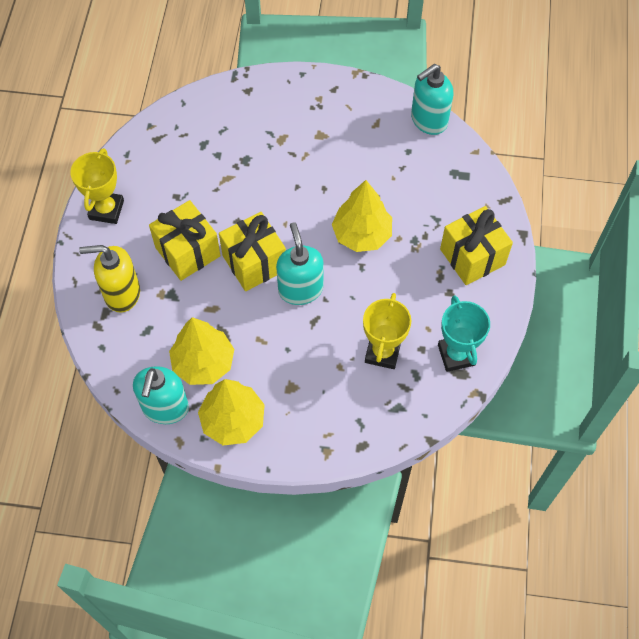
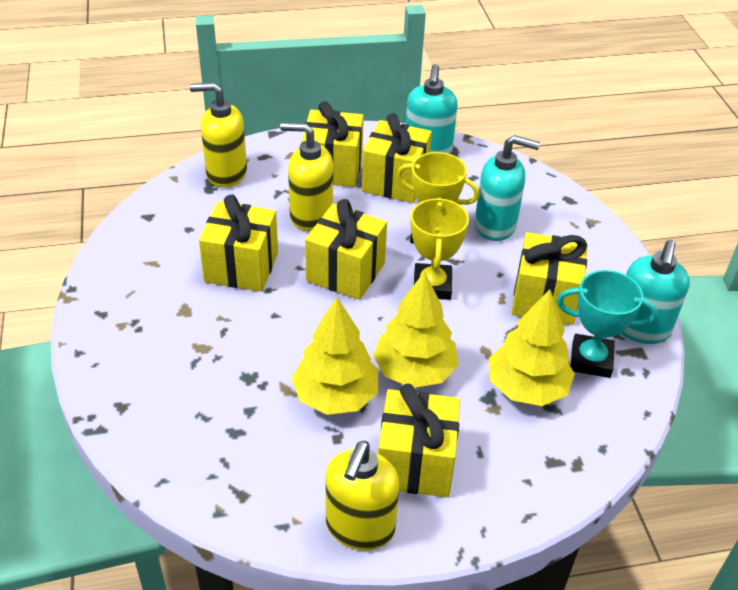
yellow gift: 3 -> 6
yellow soap dispenser: 1 -> 3

